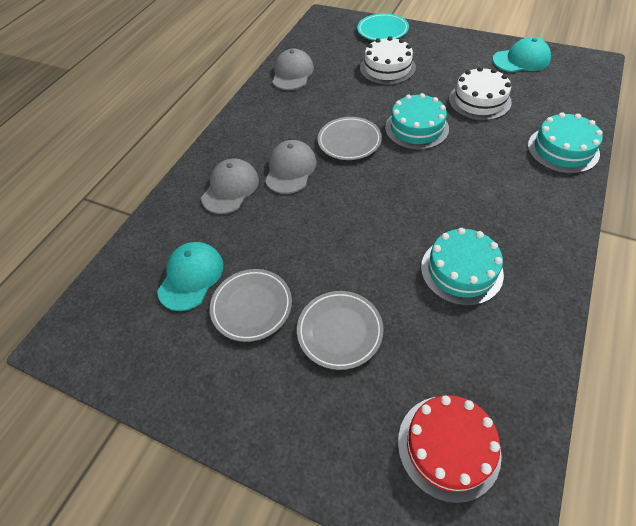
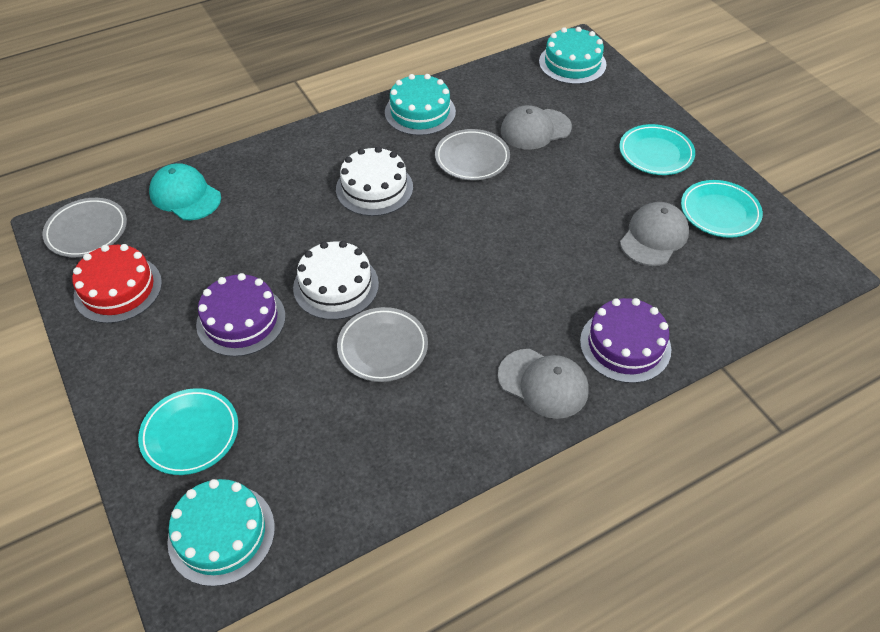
purple cake: 0 -> 2
turquoise cap: 2 -> 1
turquoise plate: 1 -> 3

